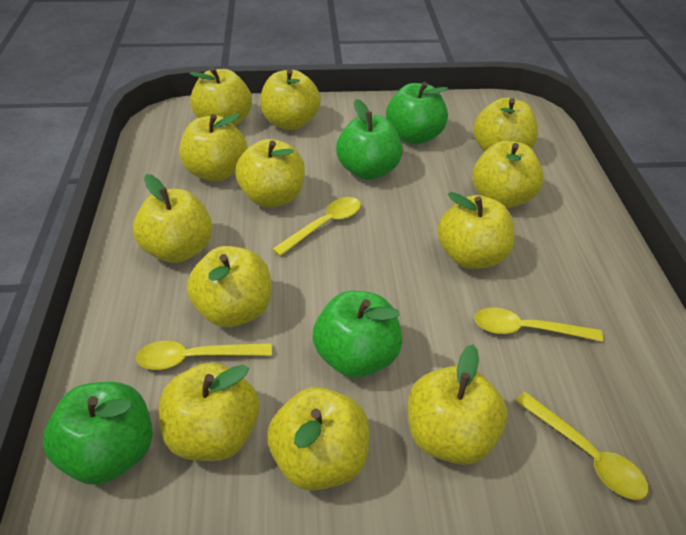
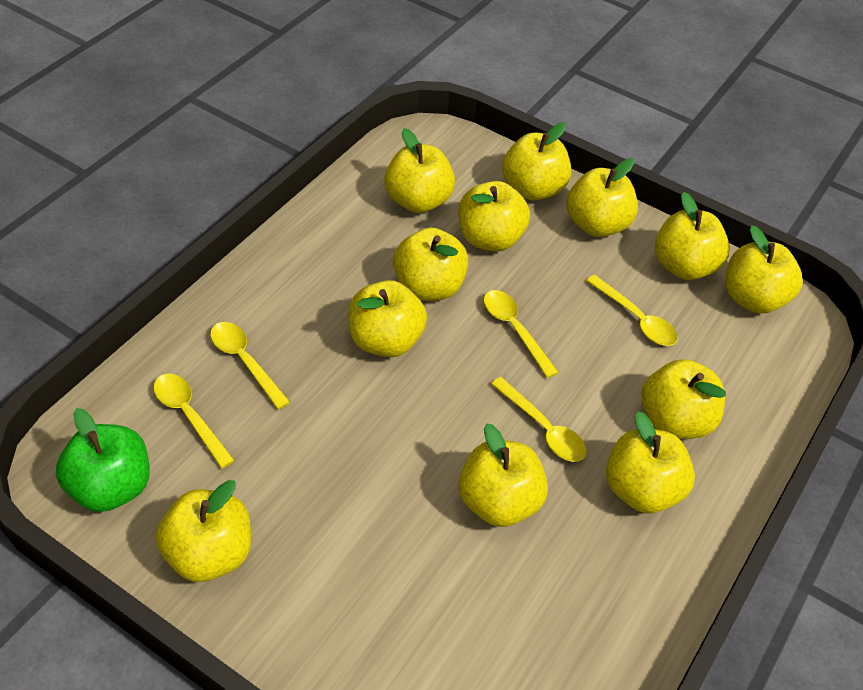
green apple: 4 -> 1
yellow spoon: 4 -> 5

